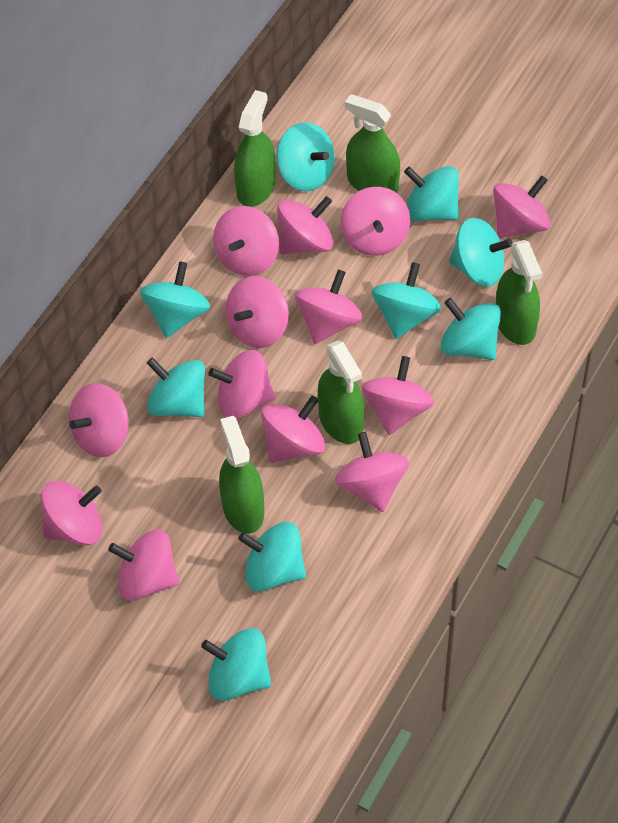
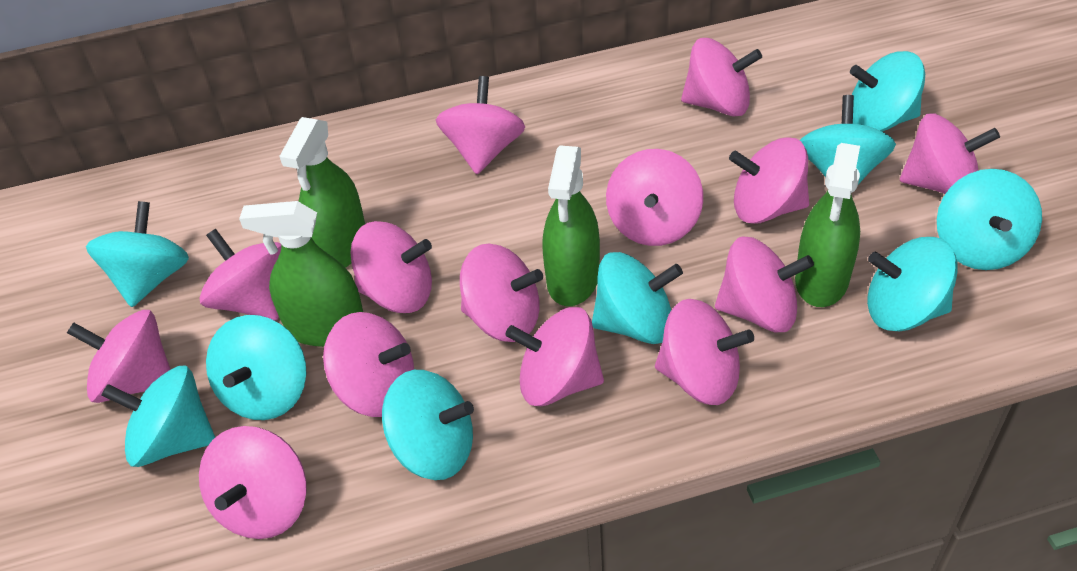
green spray bottle: 5 -> 4
pink spinning top: 13 -> 14

